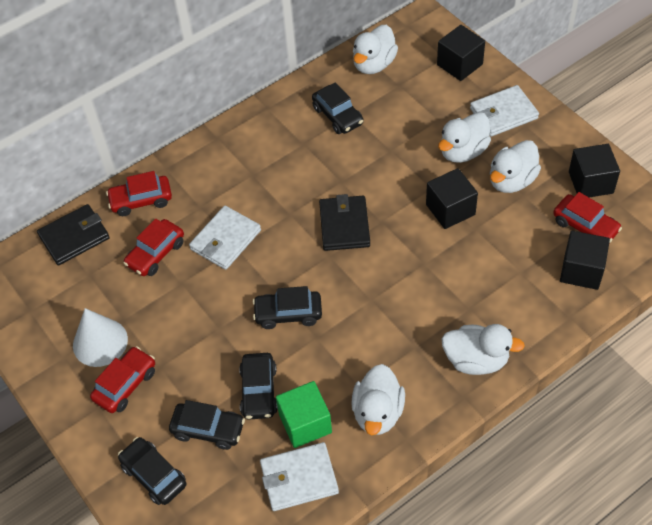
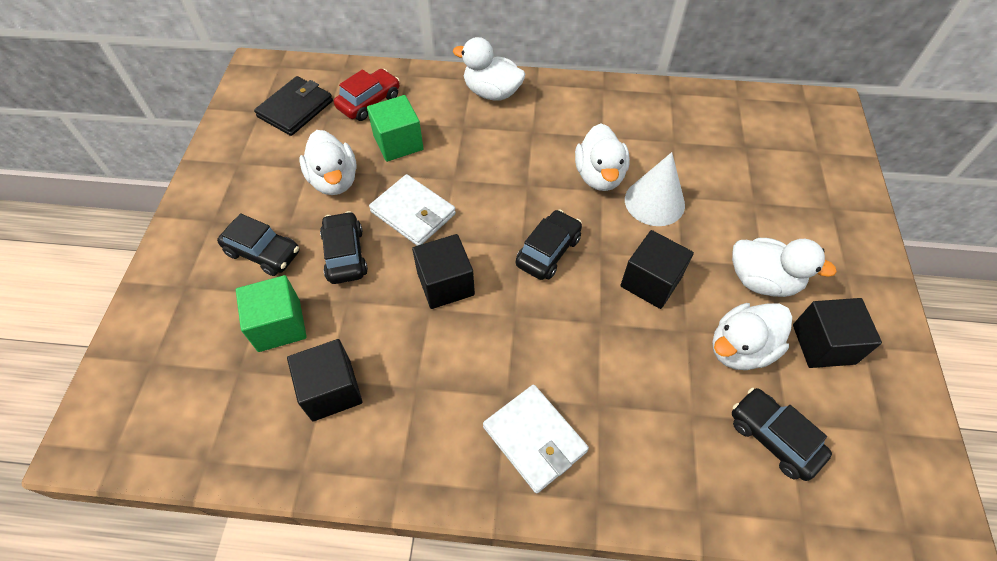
black car: 5 -> 4
black wallet: 2 -> 1
green cube: 1 -> 2
red car: 4 -> 1
white wallet: 3 -> 2

